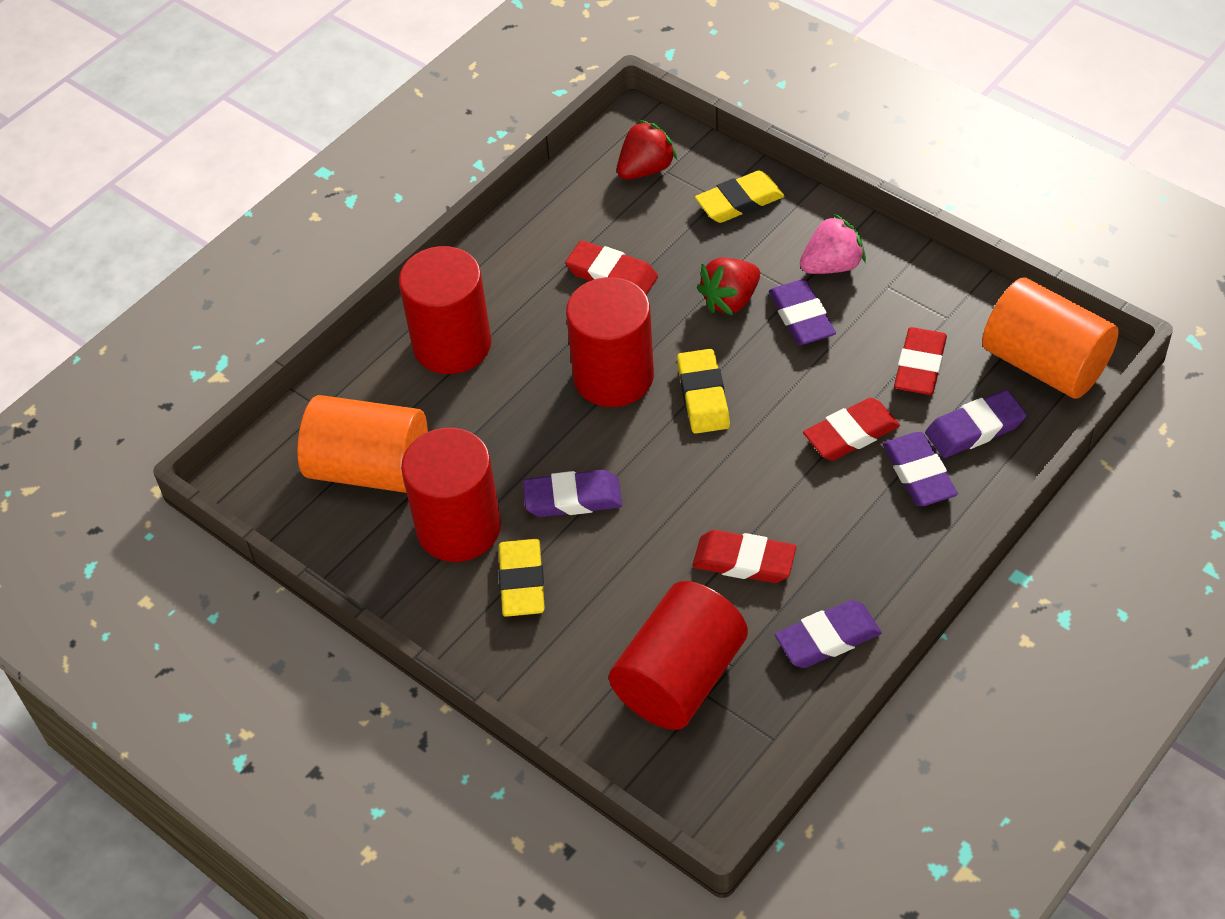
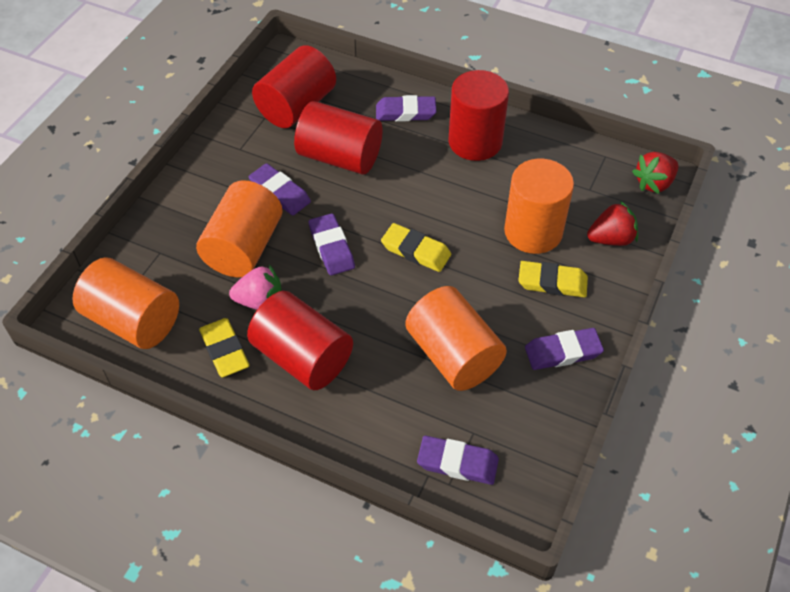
orange cylinder: 2 -> 4
red eraser: 4 -> 0

